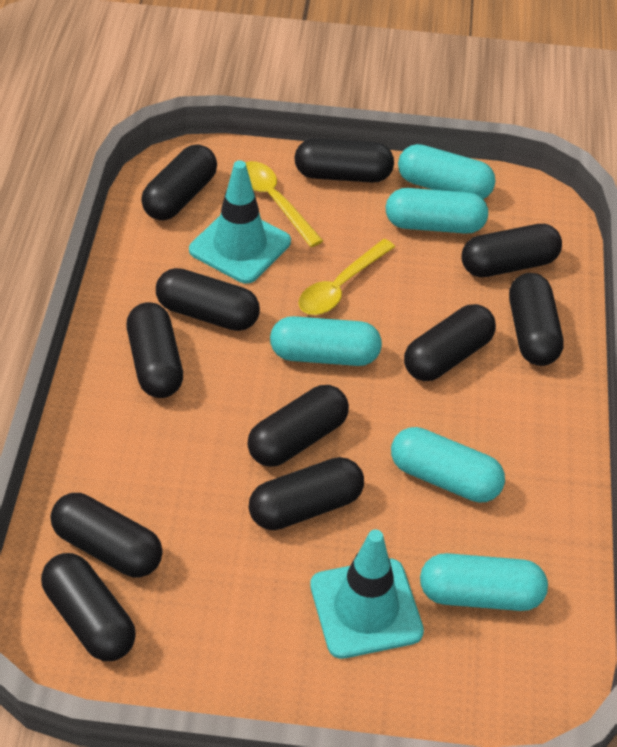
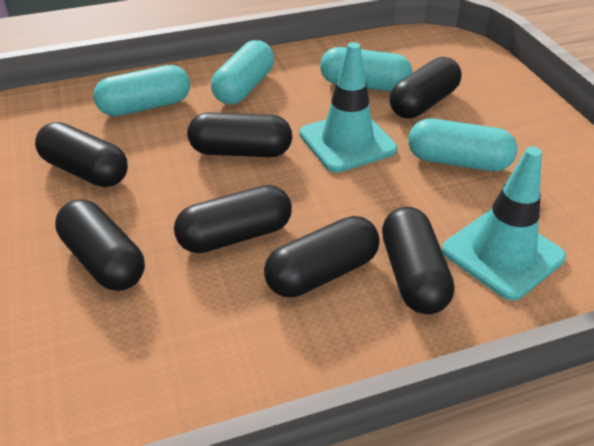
black capsule: 11 -> 7
turquoise capsule: 5 -> 4
yellow spoon: 2 -> 0

